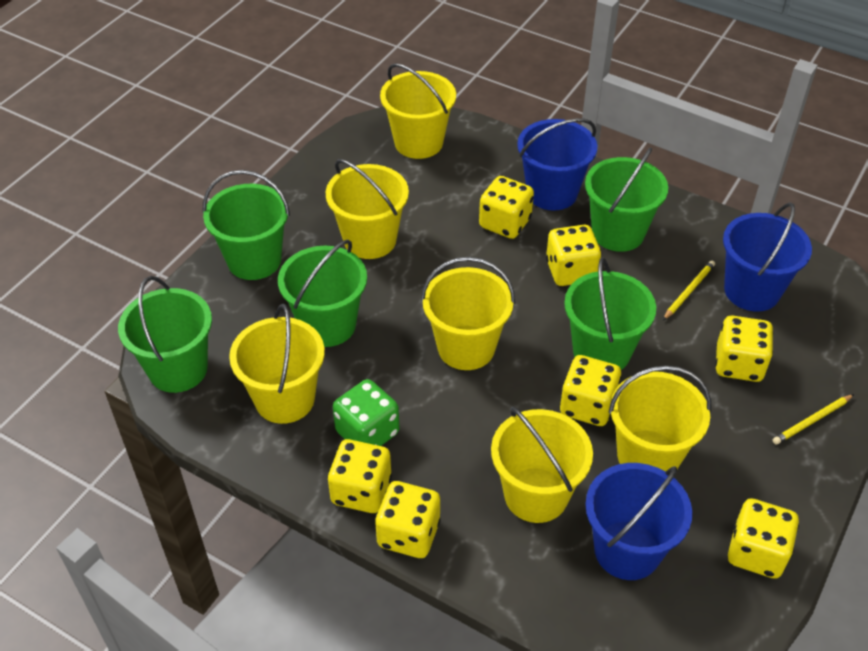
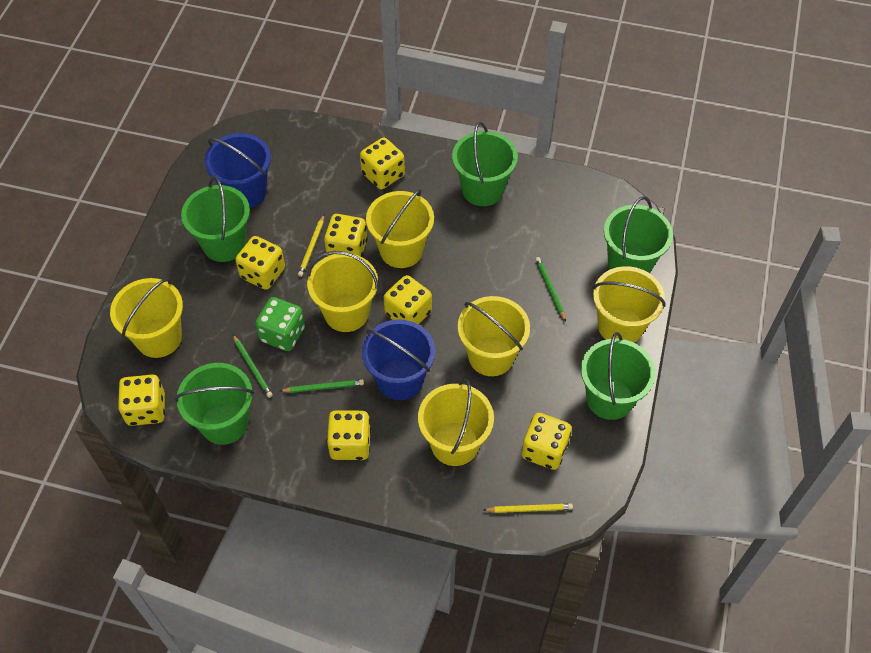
blue bucket: 3 -> 2
green pencil: 0 -> 3

